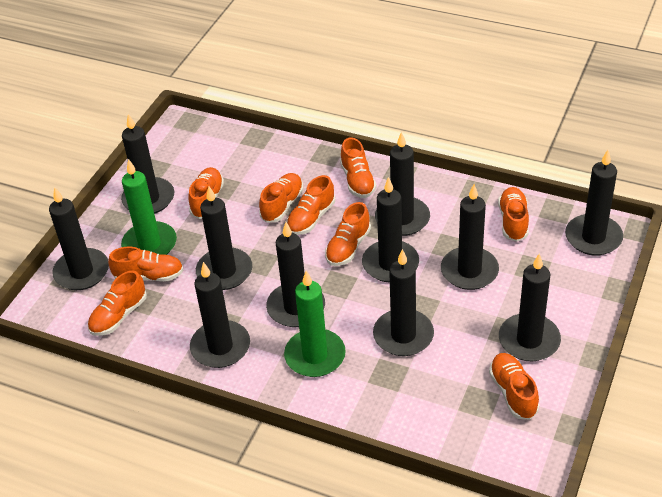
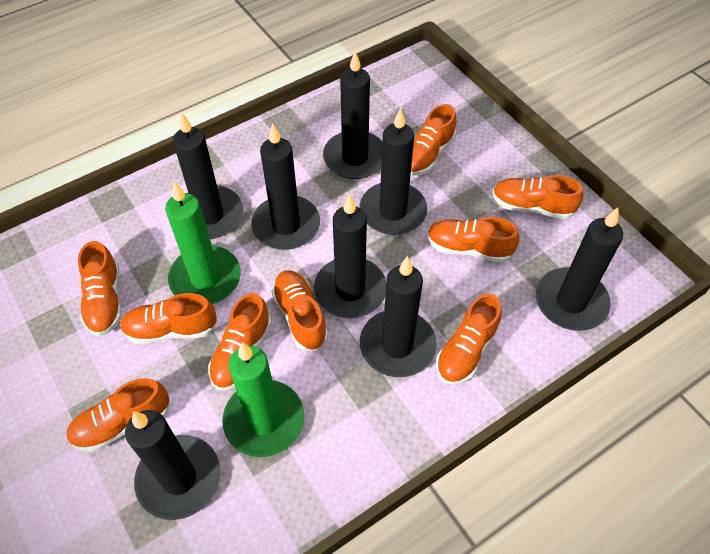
black candle: 11 -> 8

